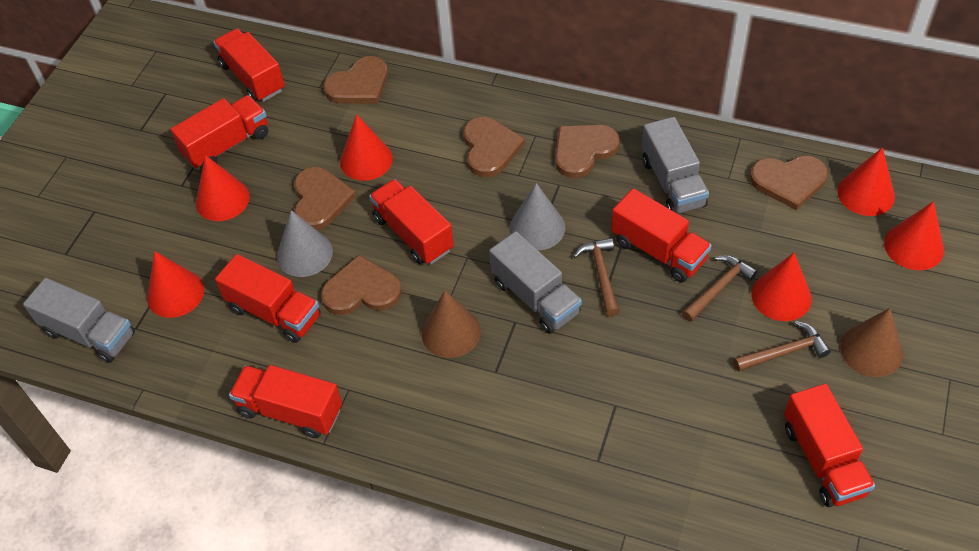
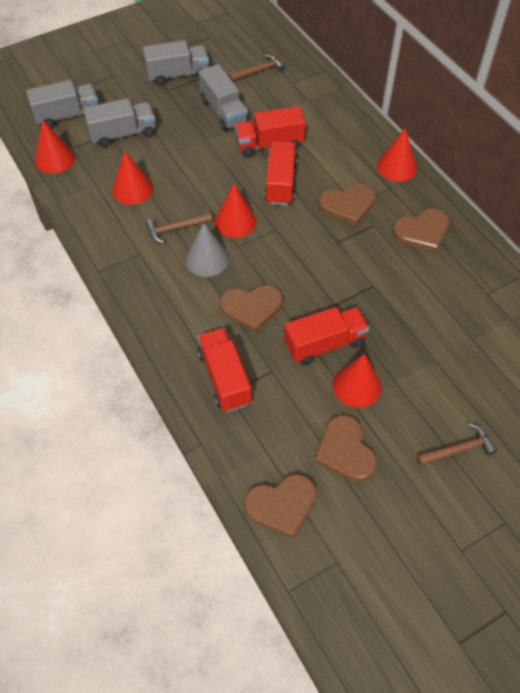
brown cone: 2 -> 0
brown heart: 6 -> 5
grey cone: 2 -> 1
grey truck: 3 -> 4
red cone: 6 -> 5
red truck: 7 -> 4

